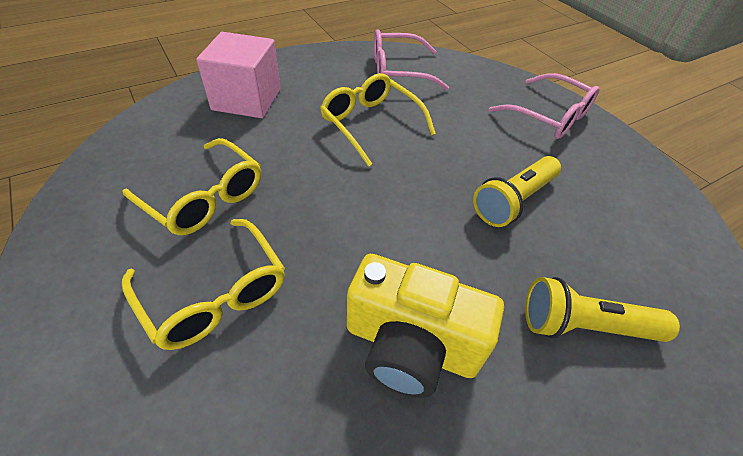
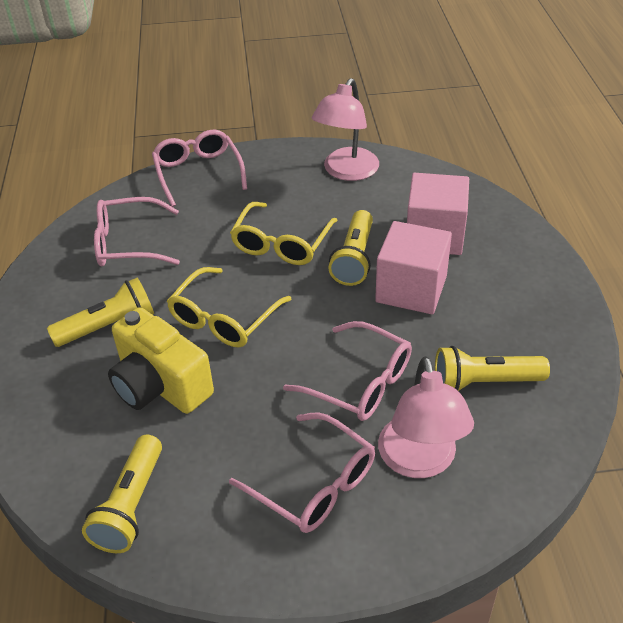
pink cube: 1 -> 2
pink glasses: 2 -> 4
pink lamp: 0 -> 2
yellow flashlight: 2 -> 4
yellow glasses: 3 -> 2

